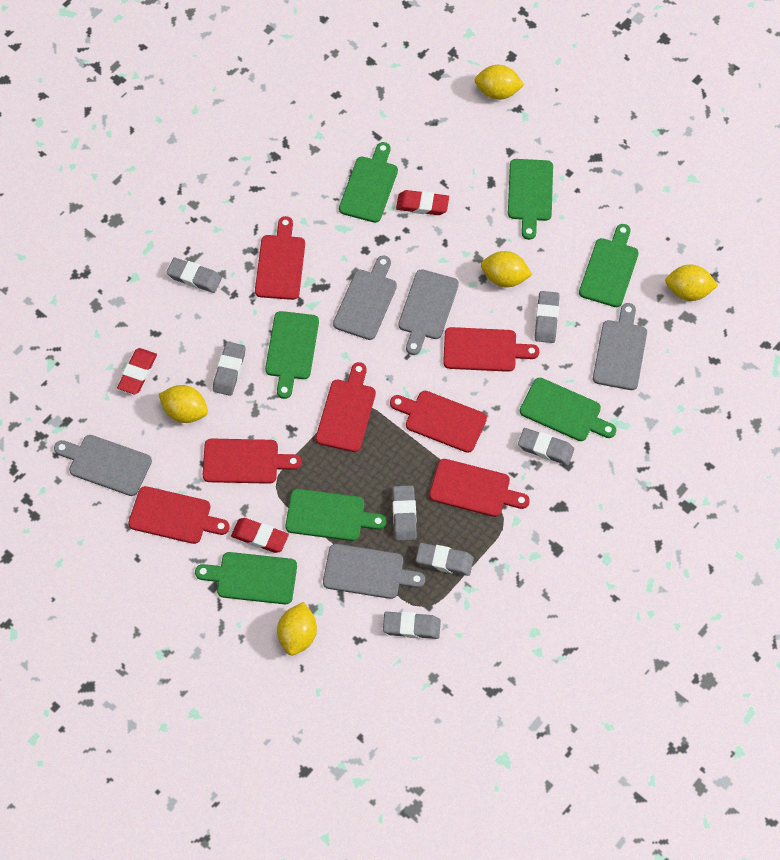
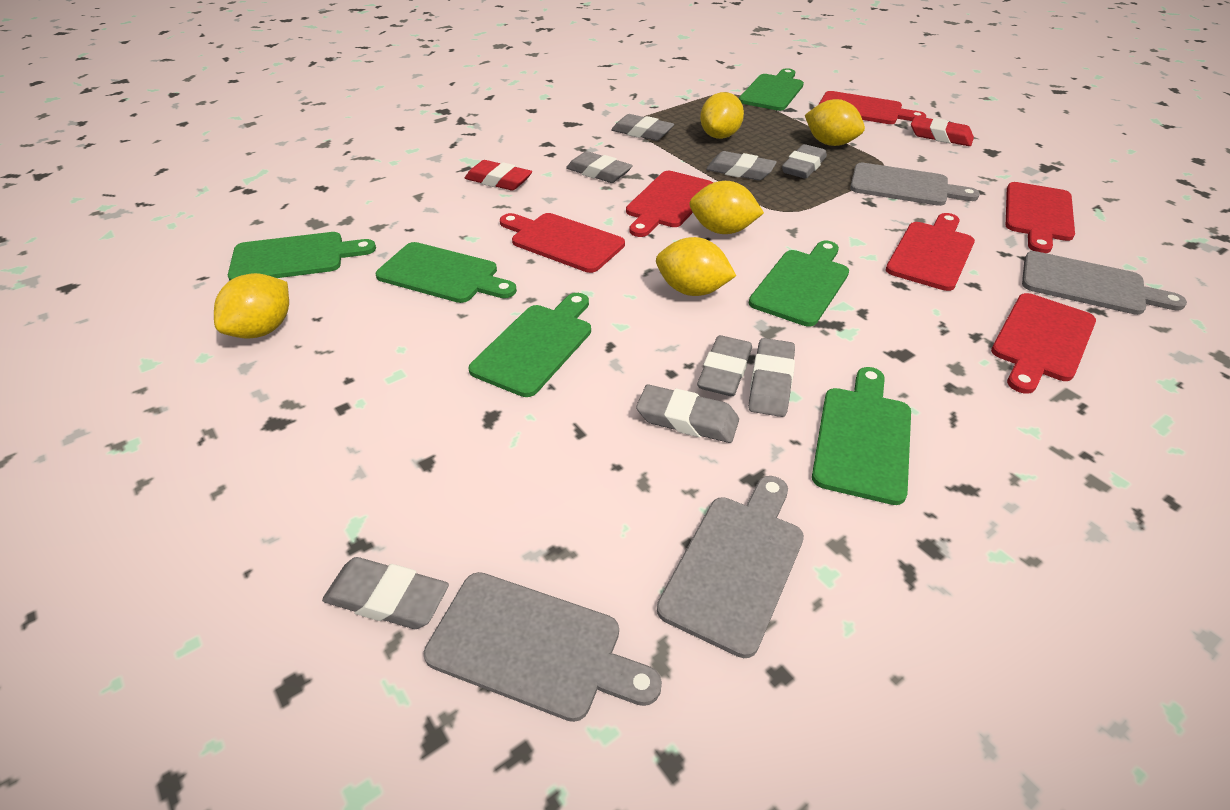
green cutting board: 7 -> 6
grey cutting board: 5 -> 4
grey eraser: 7 -> 8
red cutting board: 7 -> 6
red eraser: 3 -> 2

